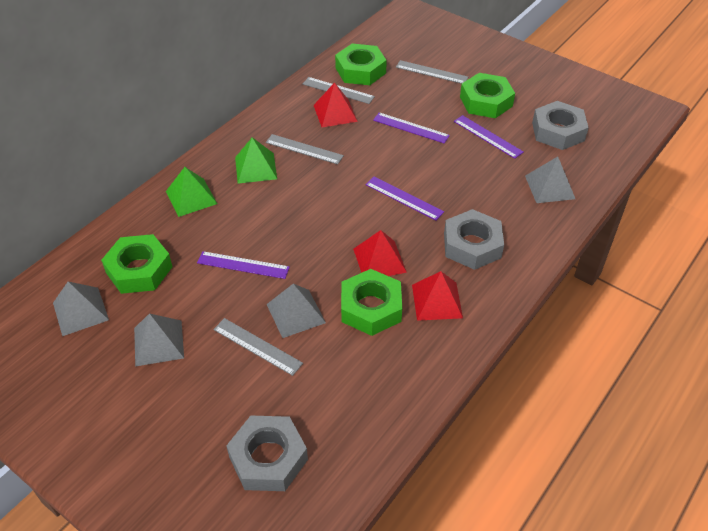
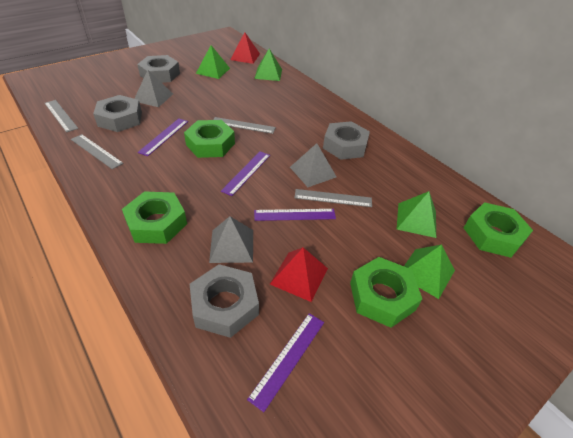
green pyramid: 2 -> 4
grey nut: 3 -> 4
grey pyramid: 4 -> 3
red pyramid: 3 -> 2

